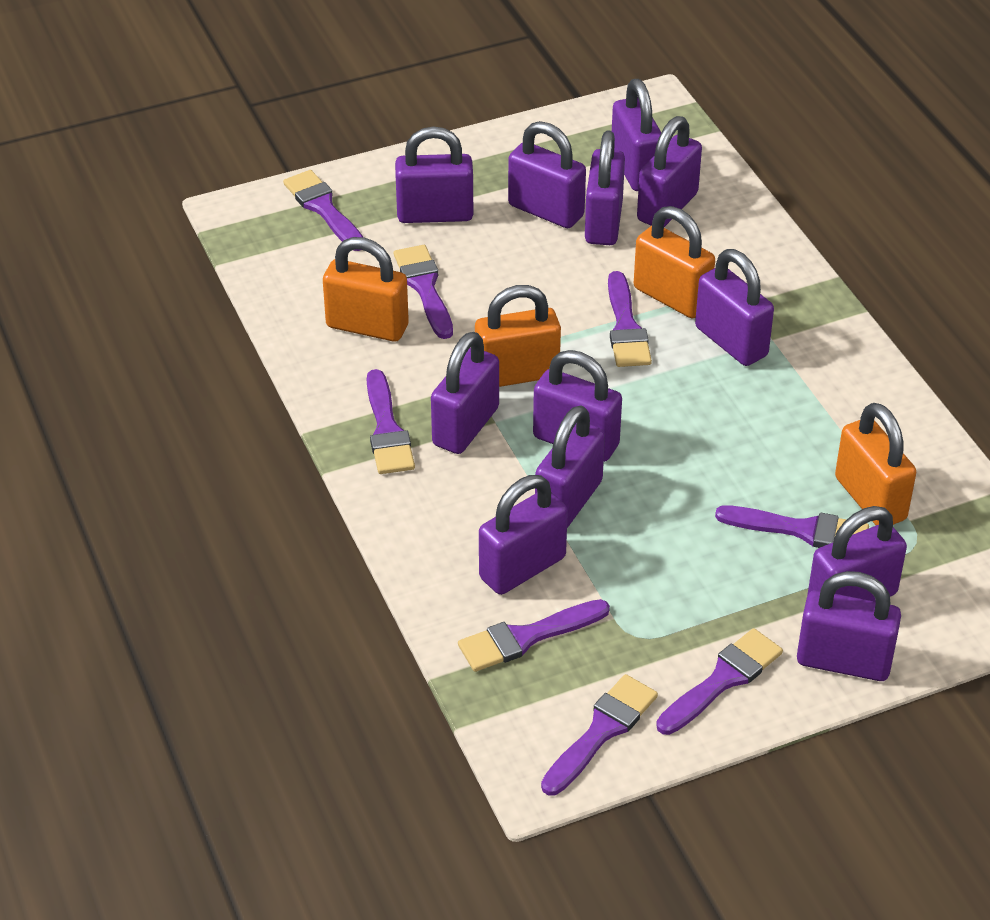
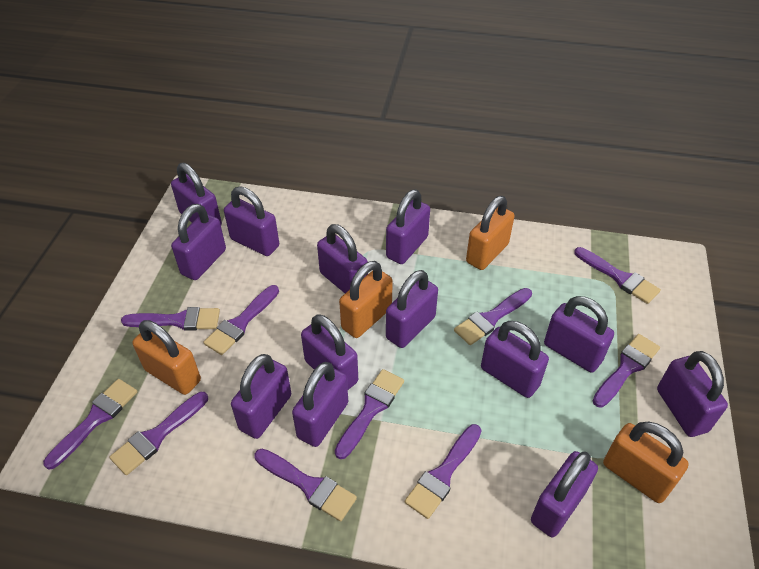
purple brush: 8 -> 10
purple padlock: 12 -> 13

